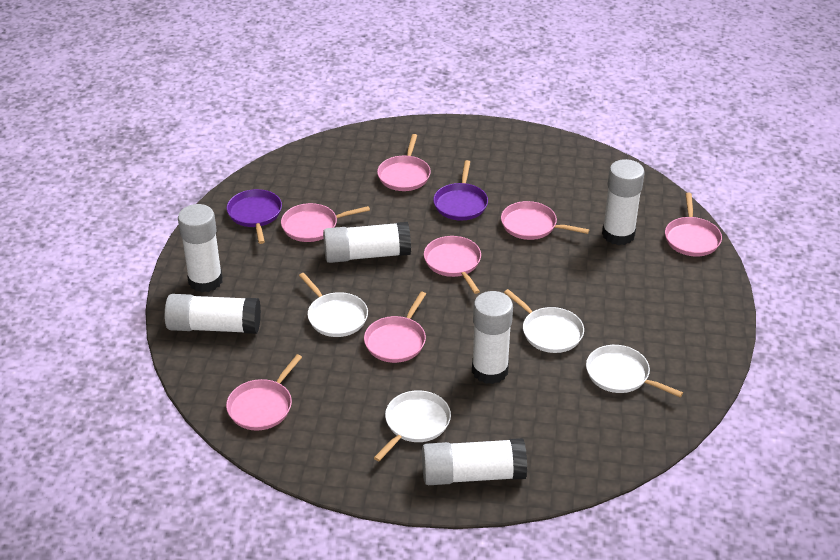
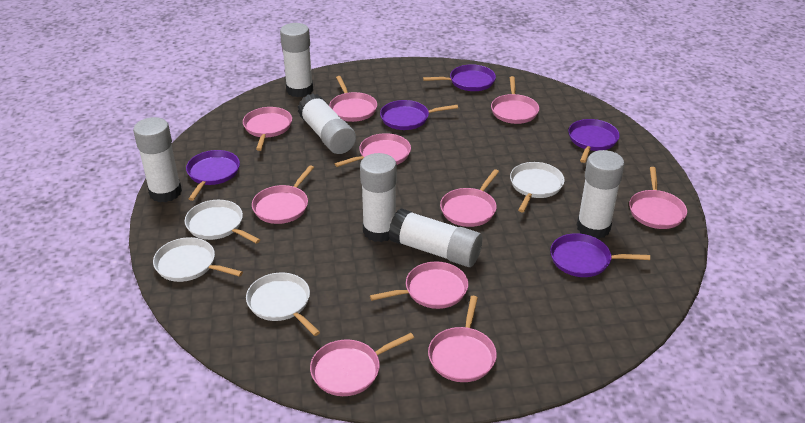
pink pan: 7 -> 10
purple pan: 2 -> 5

